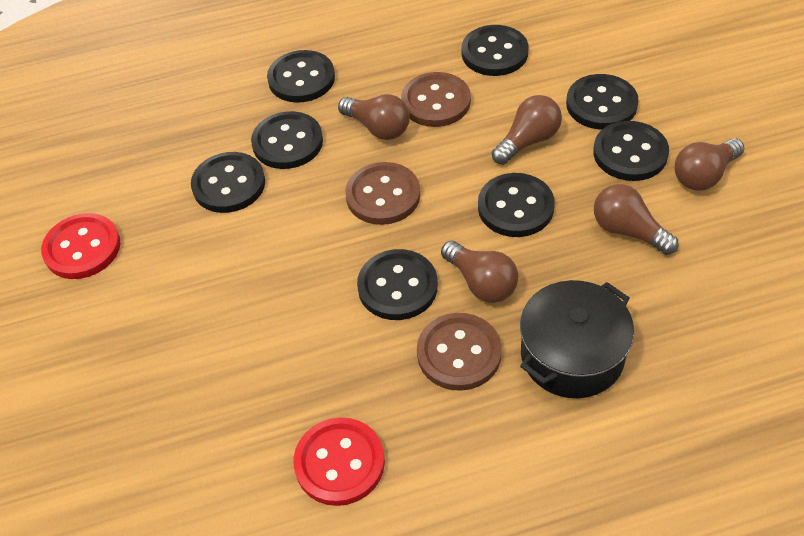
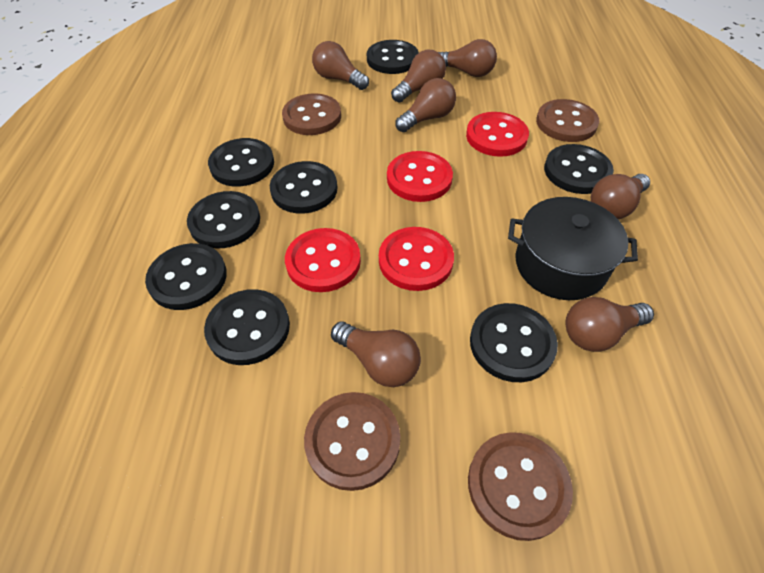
brown button: 3 -> 4
brown light bulb: 5 -> 7
red button: 2 -> 4

